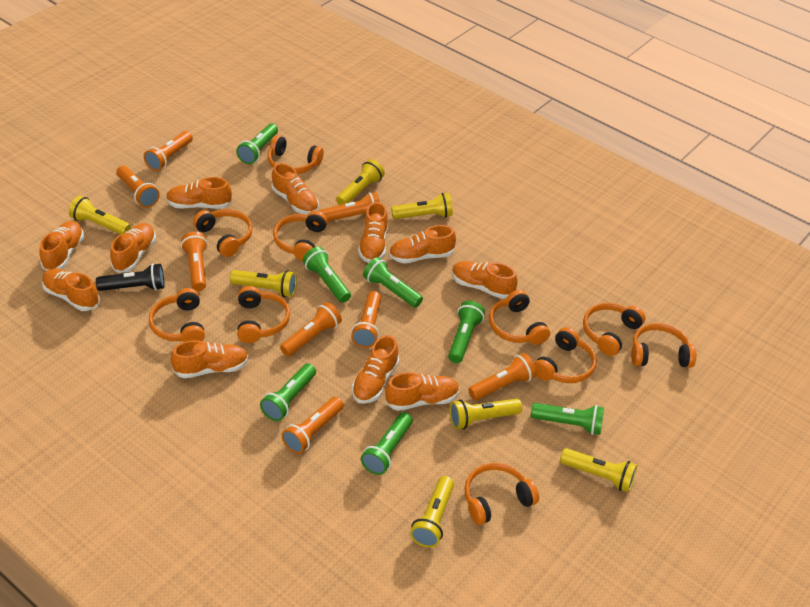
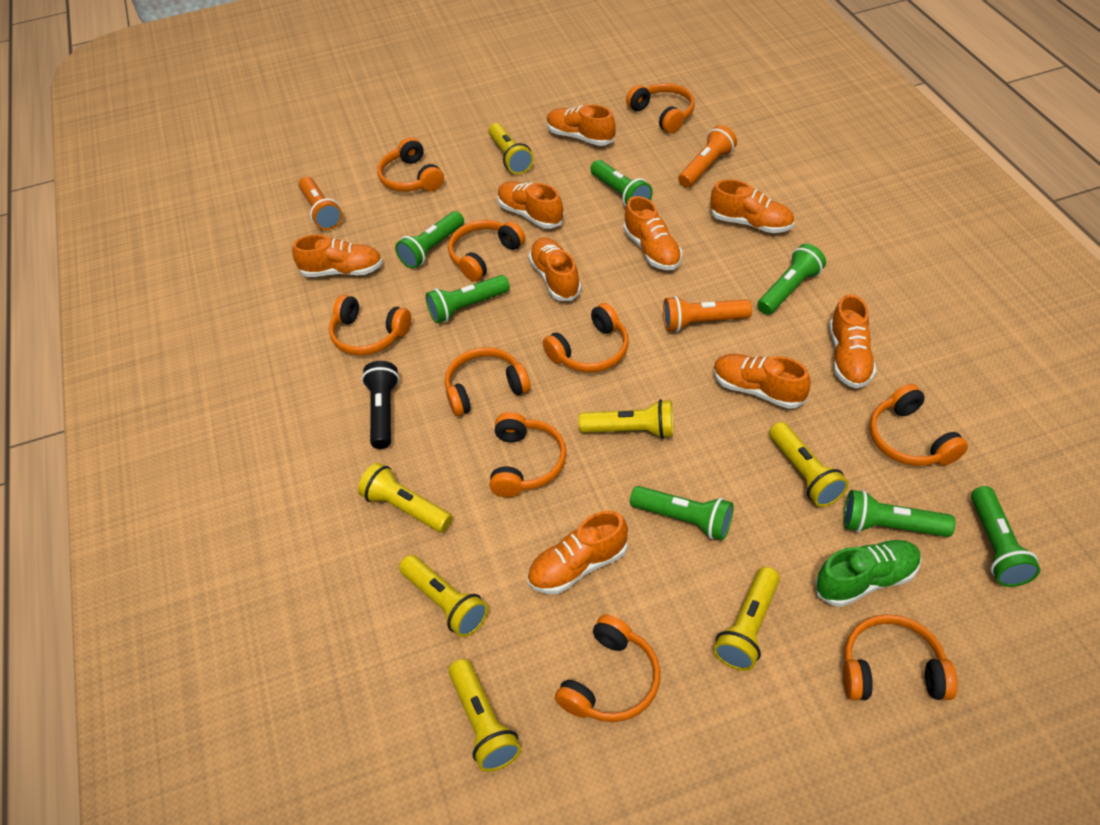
green shoe: 0 -> 1
orange flashlight: 8 -> 3
orange shoe: 11 -> 9

